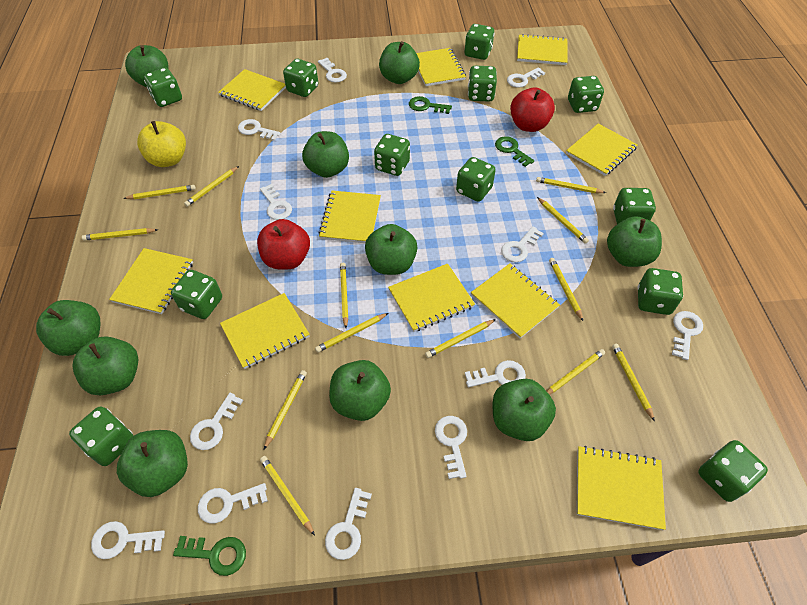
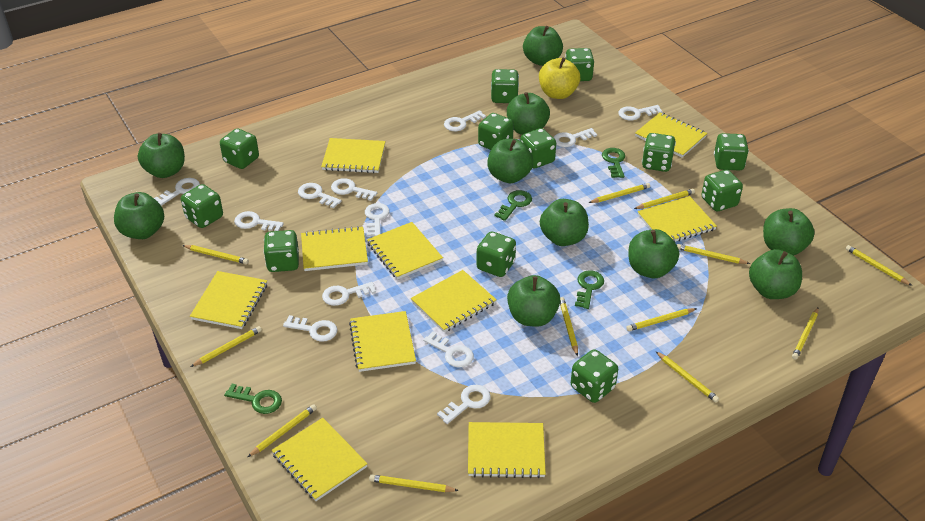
green key: 3 -> 4
red apple: 2 -> 0
yellow pencil: 13 -> 12

